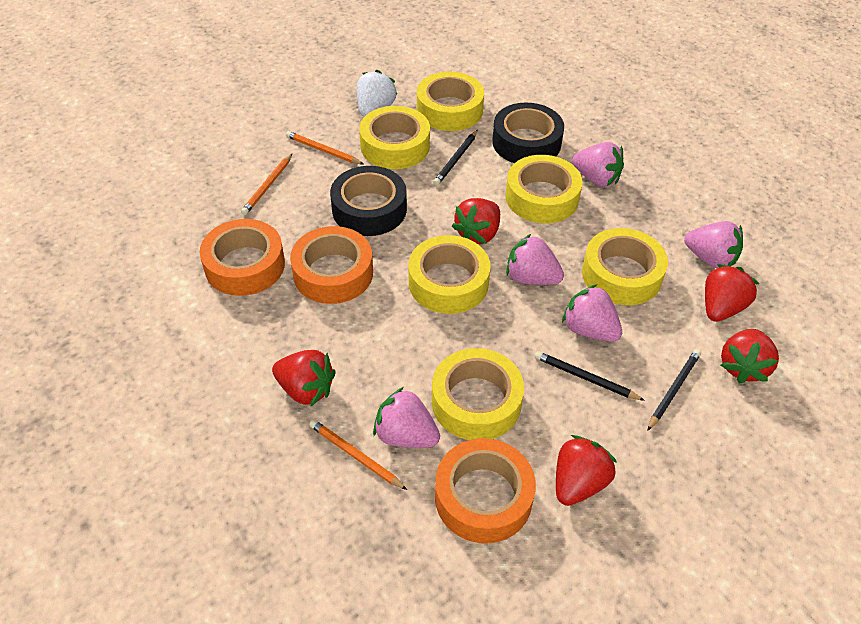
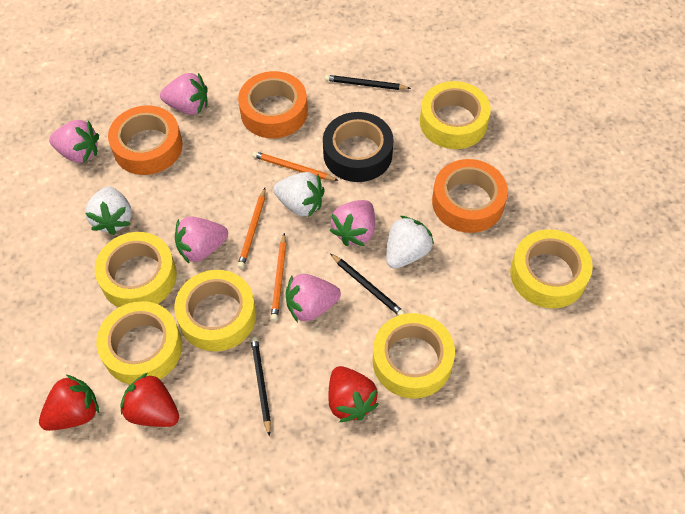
black tape: 2 -> 1
red strawberry: 5 -> 3
white strawberry: 1 -> 3

